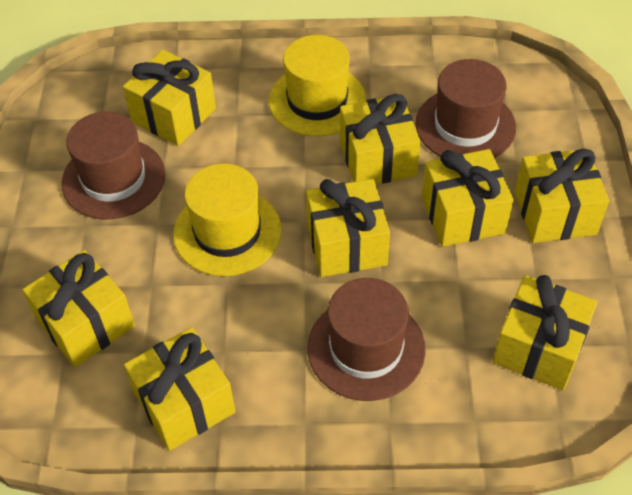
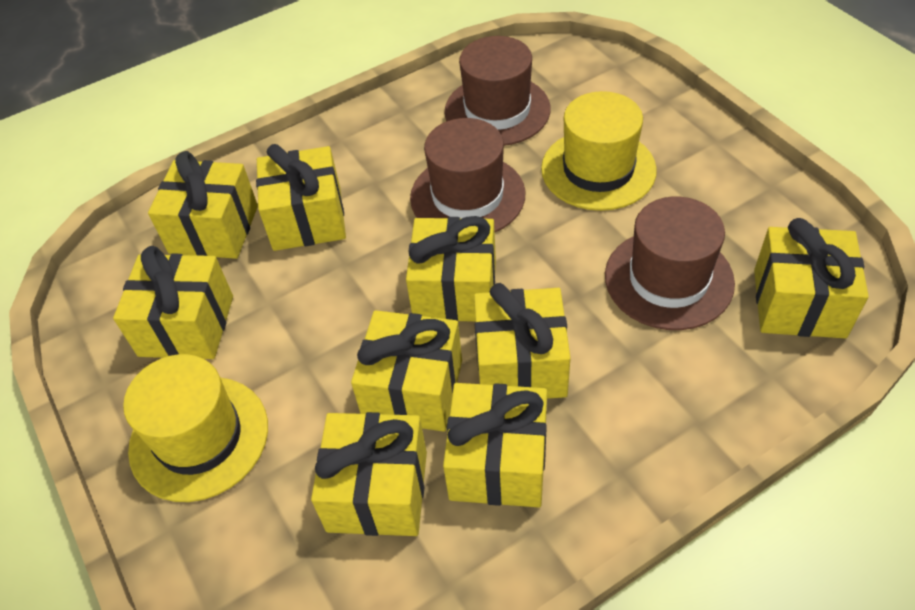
yellow gift: 8 -> 9

